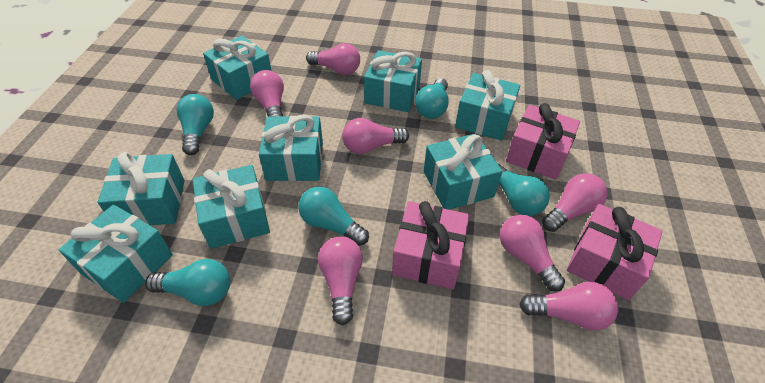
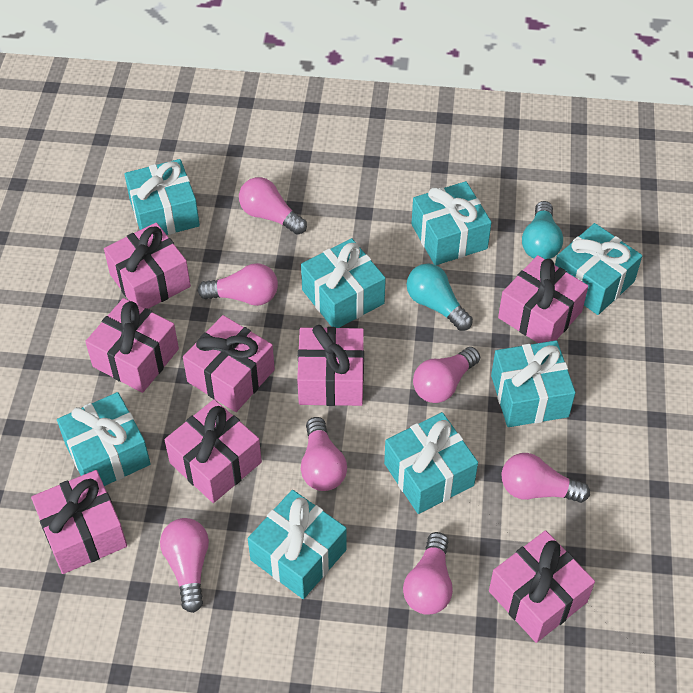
pink gift: 3 -> 8
turquoise light bulb: 5 -> 2

